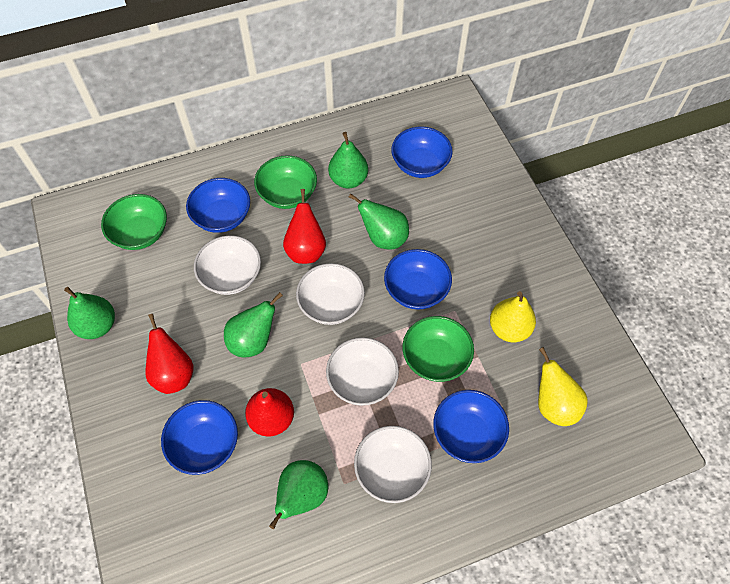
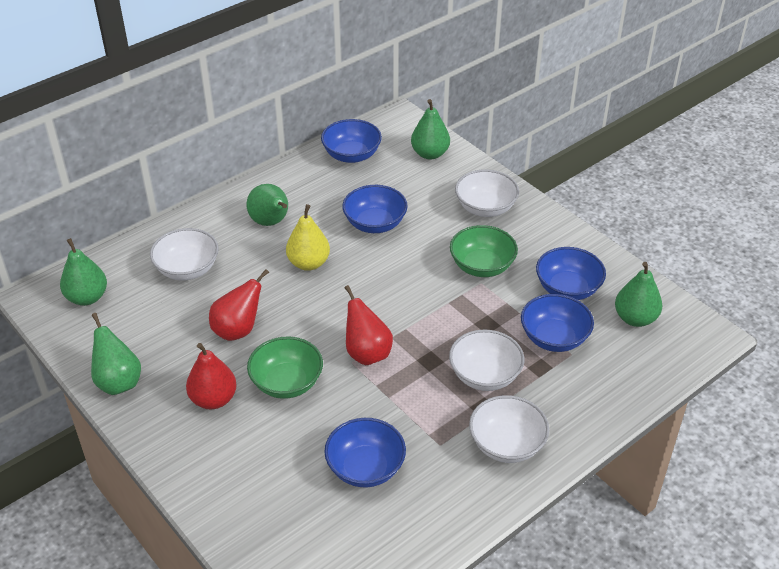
green bowl: 3 -> 2
yellow pear: 2 -> 1

